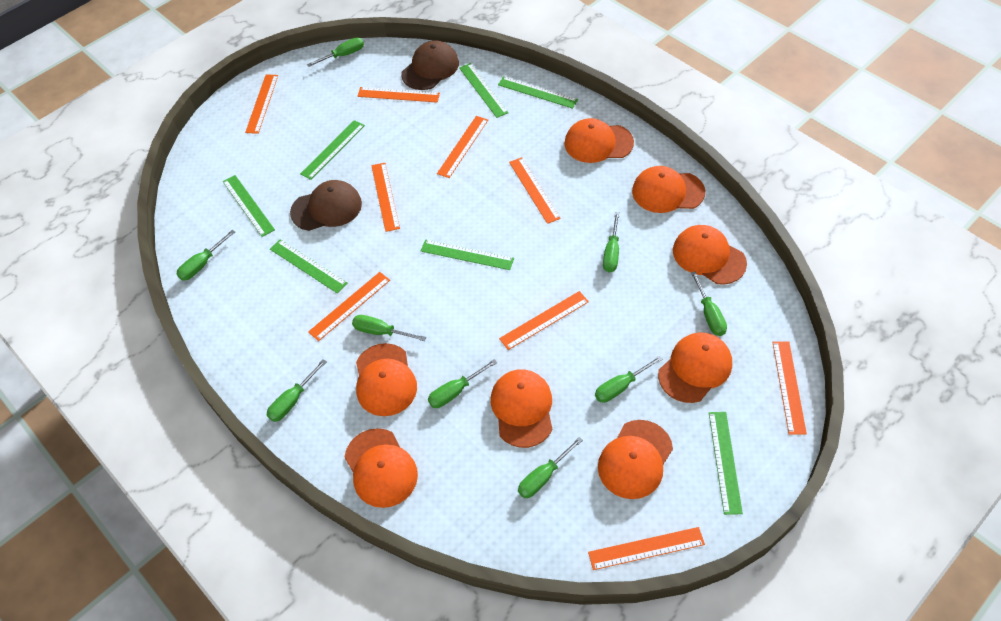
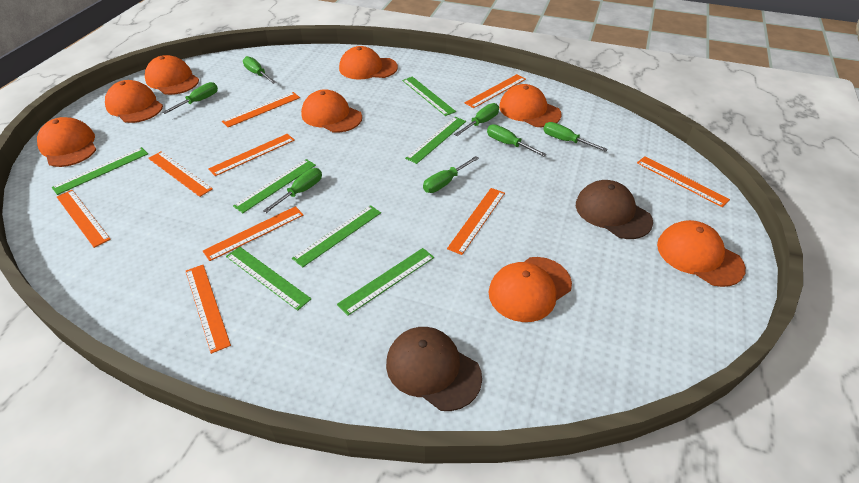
green screwdriver: 9 -> 7

